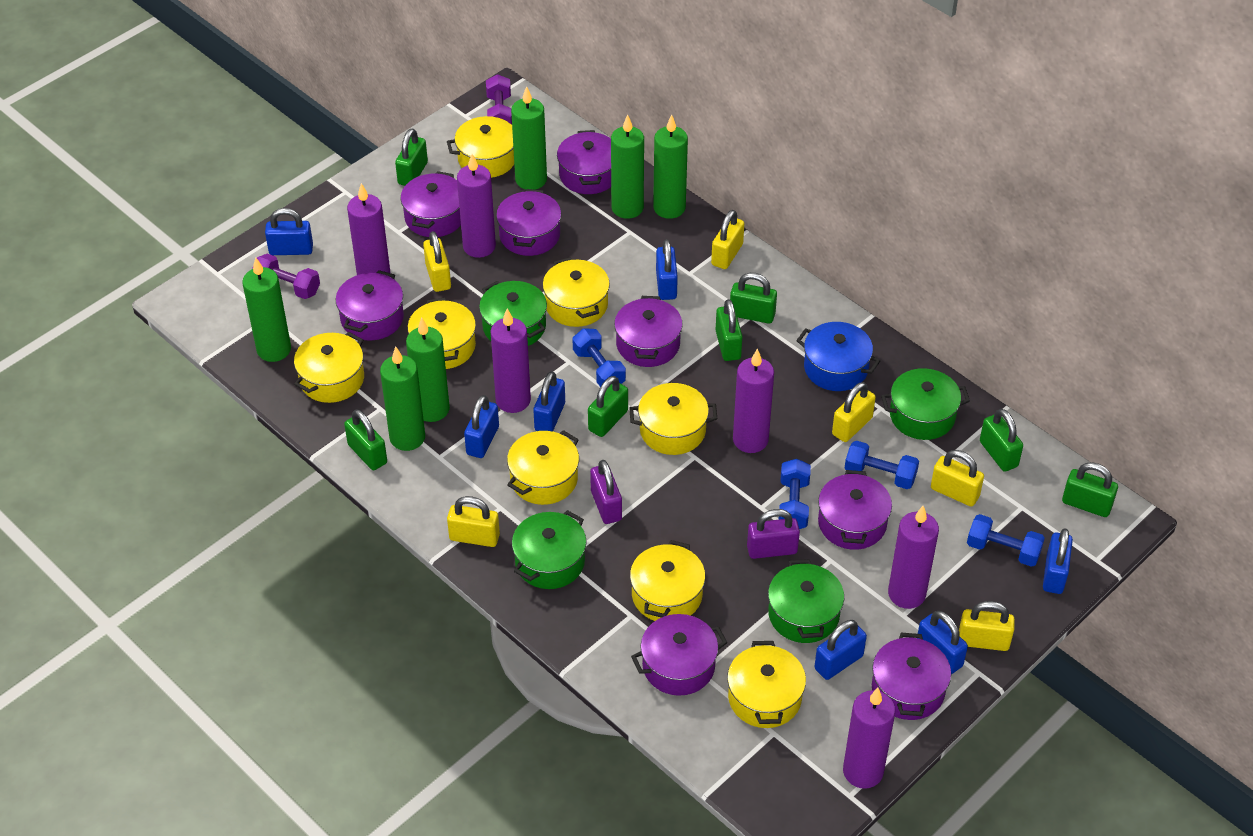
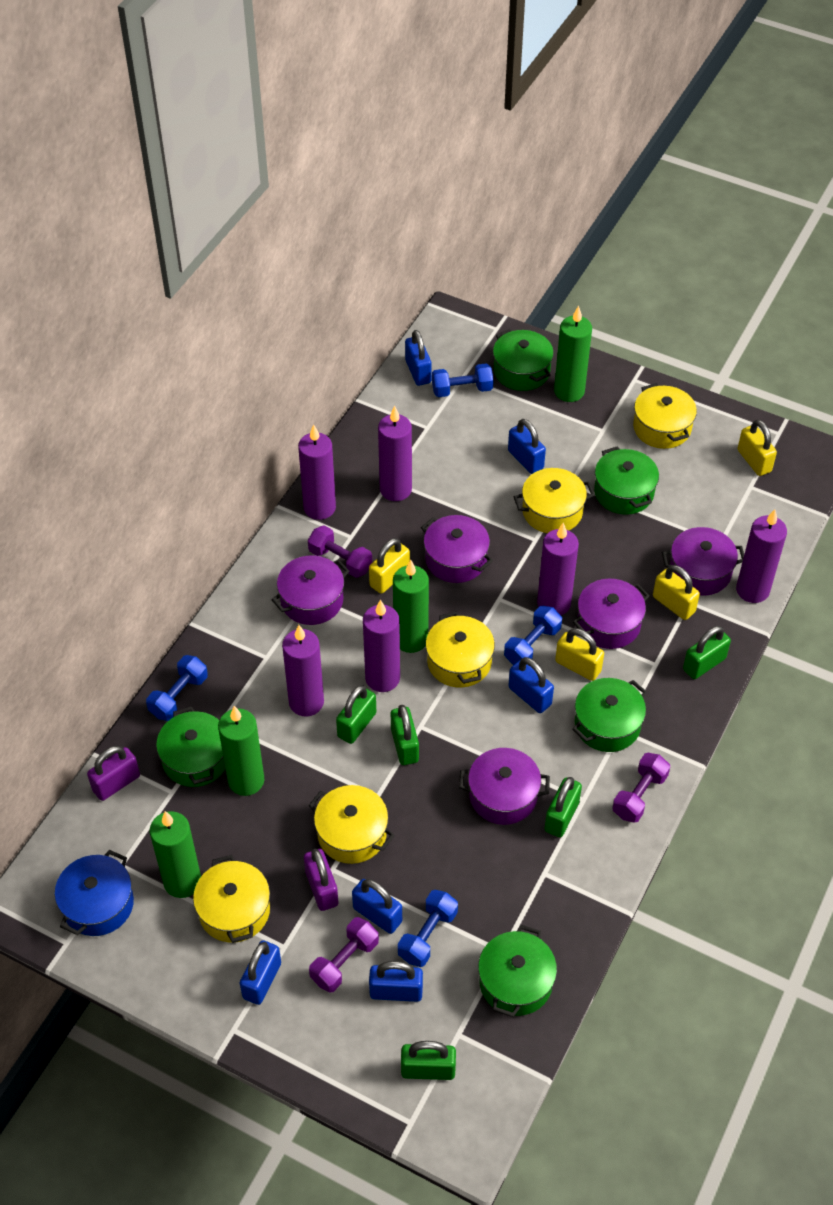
blue padlock: 7 -> 6
green candle: 6 -> 4
green padlock: 7 -> 5
green pot: 4 -> 5
purple dumbbell: 2 -> 3
purple pot: 8 -> 5
yellow padlock: 6 -> 4
yellow pot: 8 -> 5

